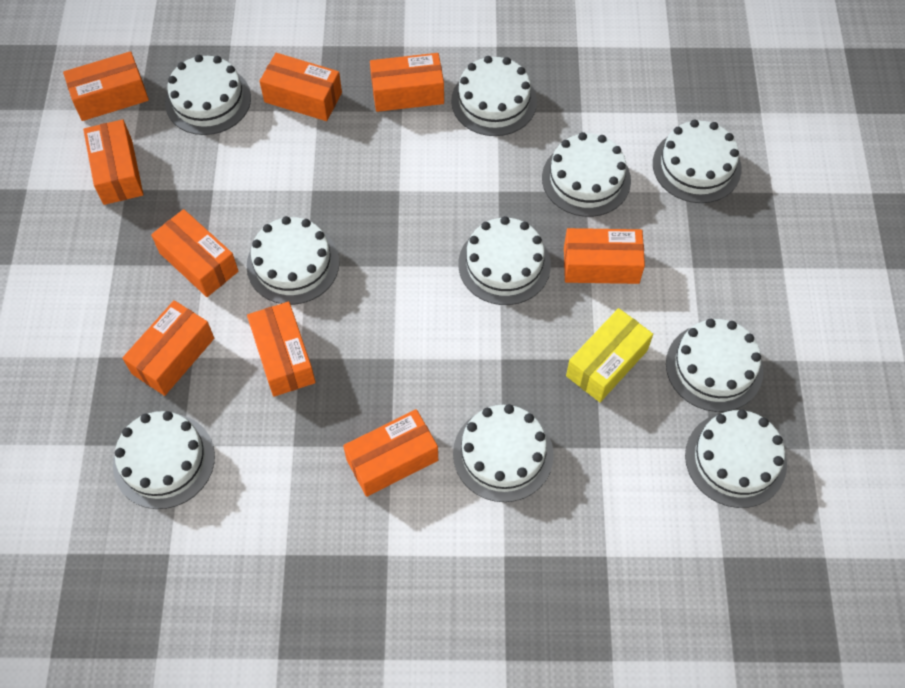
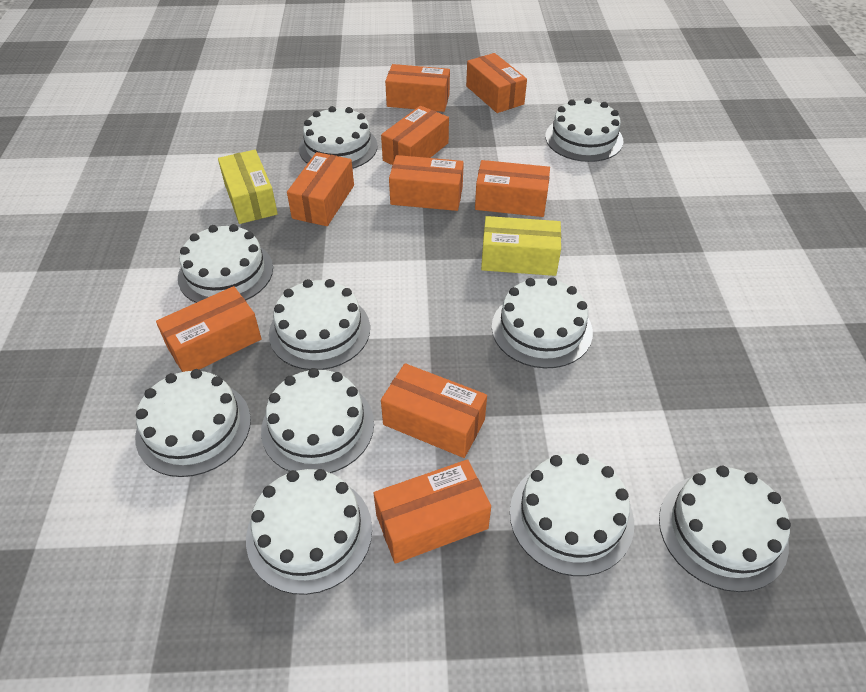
yellow box: 1 -> 2

